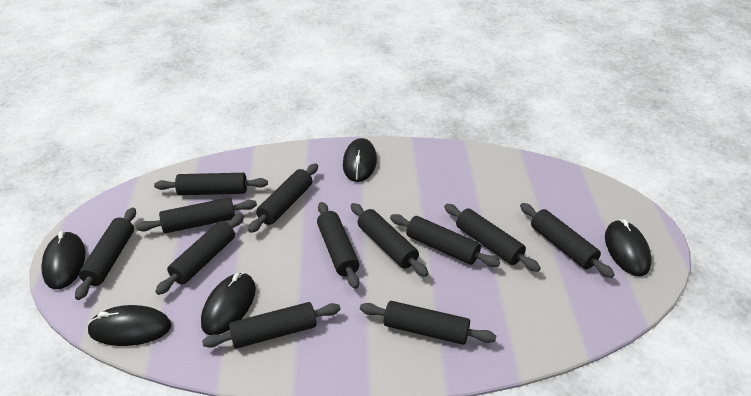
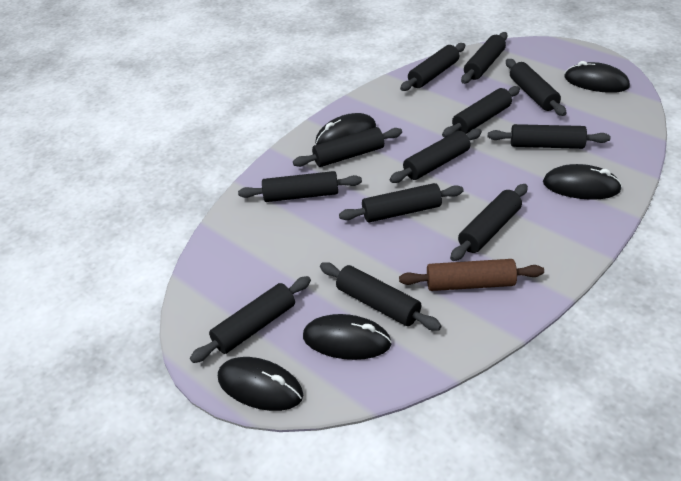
brown rolling pin: 0 -> 1

